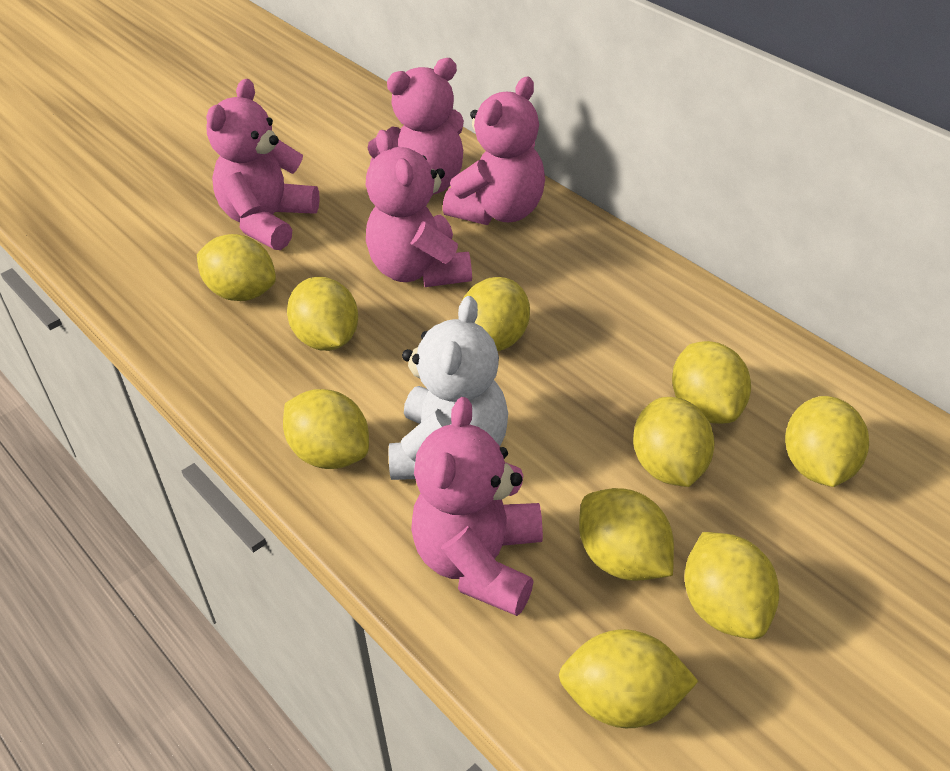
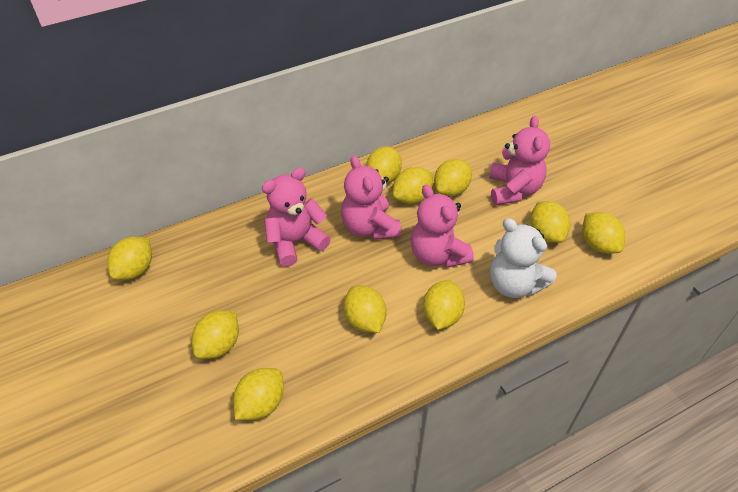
pink teddy bear: 5 -> 4

